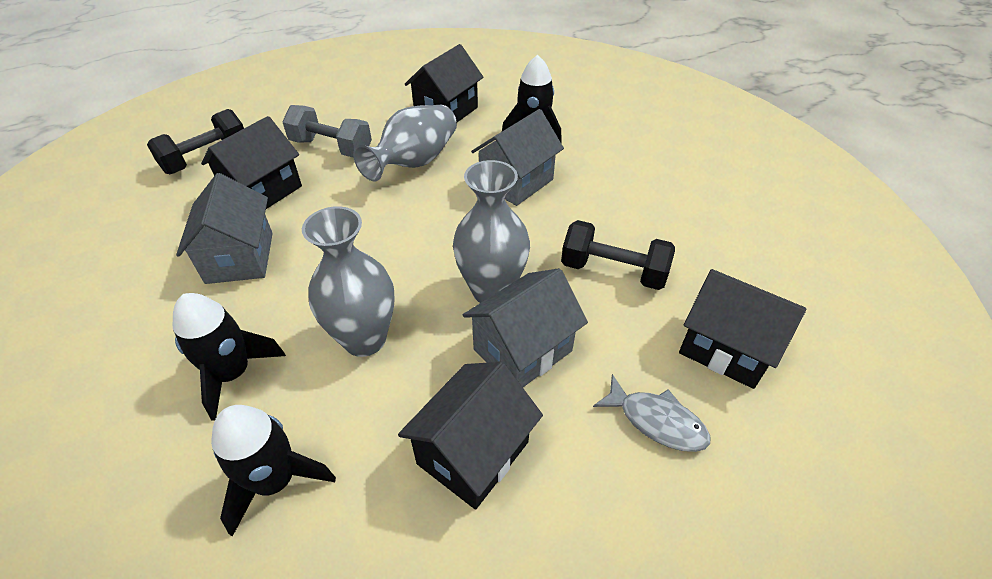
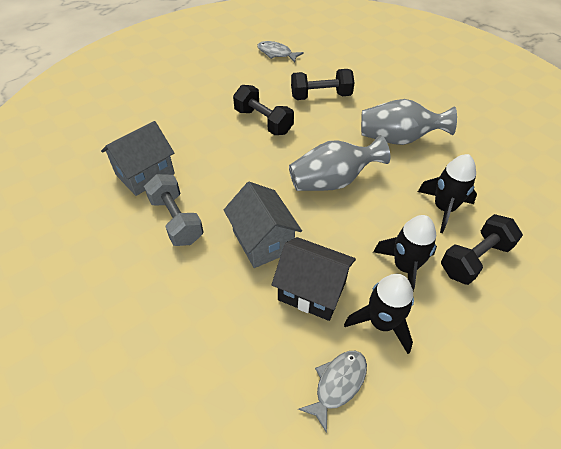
black dumbbell: 2 -> 3
black house: 4 -> 1
grey fish: 1 -> 2
grey house: 3 -> 2
grey vase: 3 -> 2

